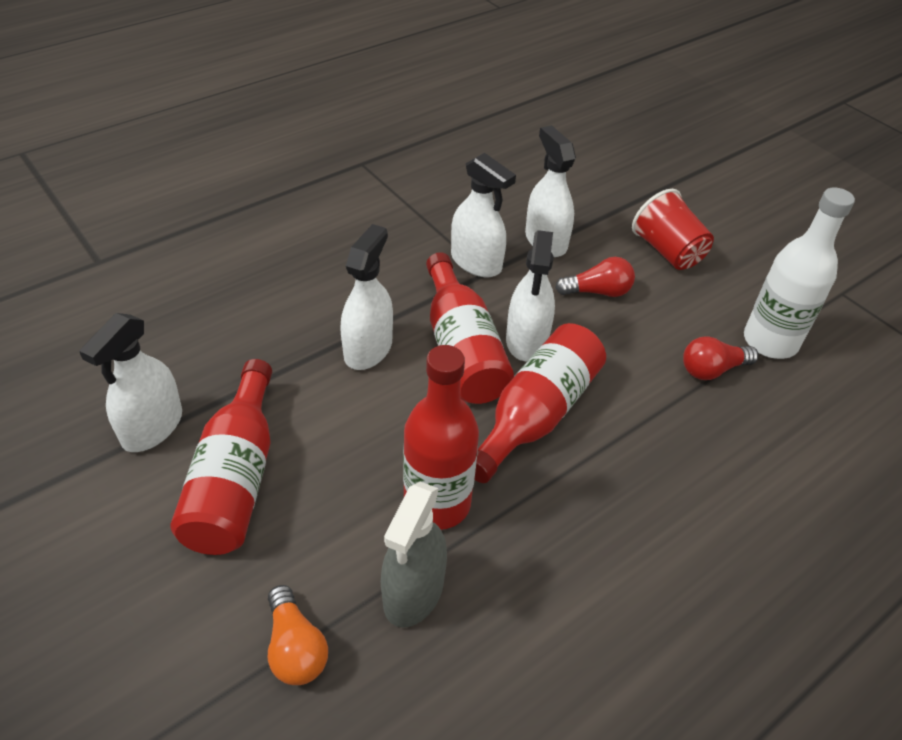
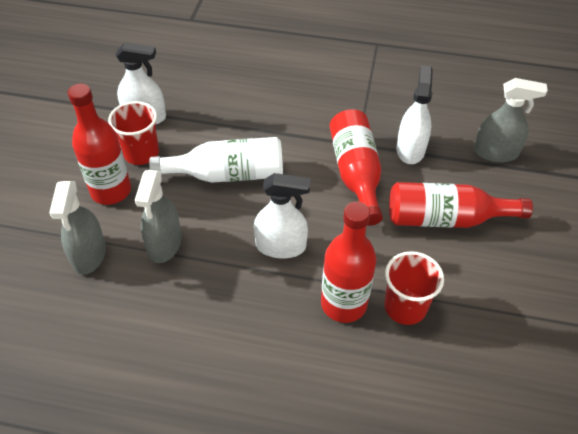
grey spray bottle: 1 -> 3
orange light bulb: 1 -> 0
red cup: 1 -> 2
red light bulb: 2 -> 0
white spray bottle: 5 -> 3

